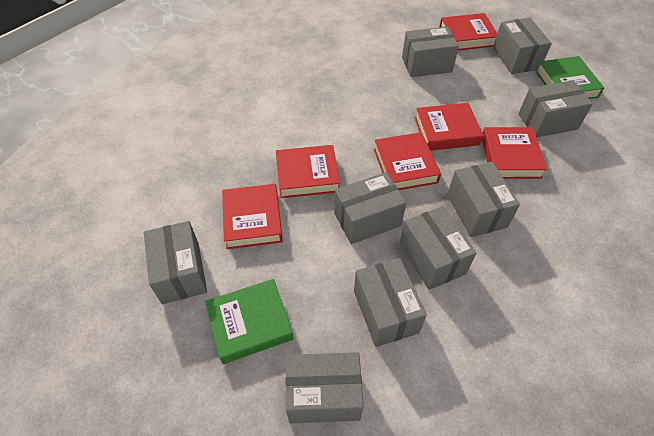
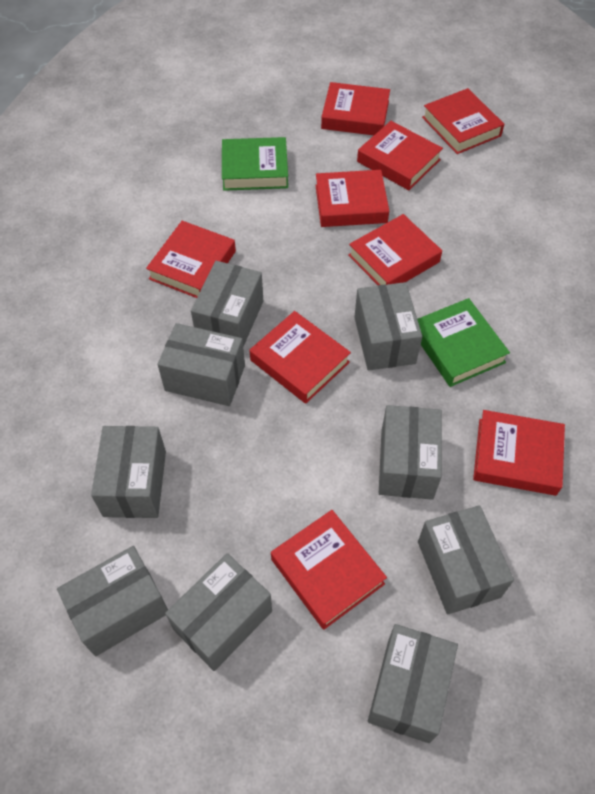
red book: 6 -> 9

